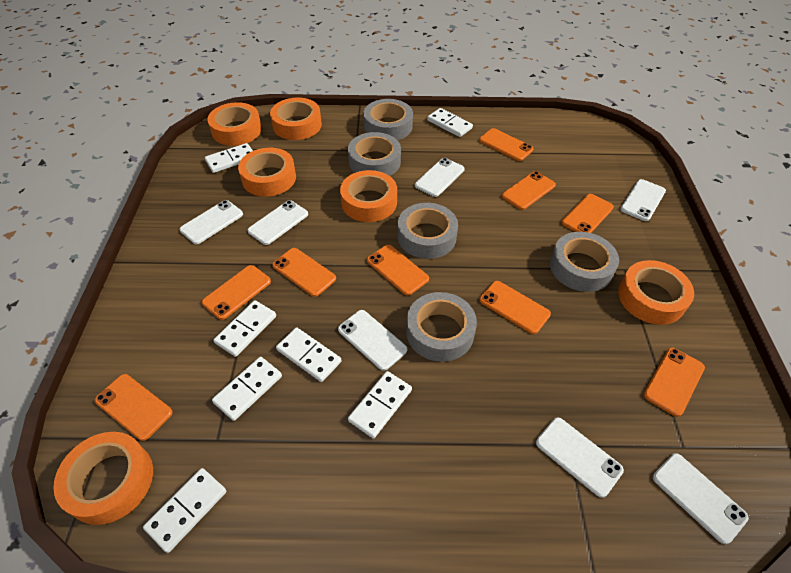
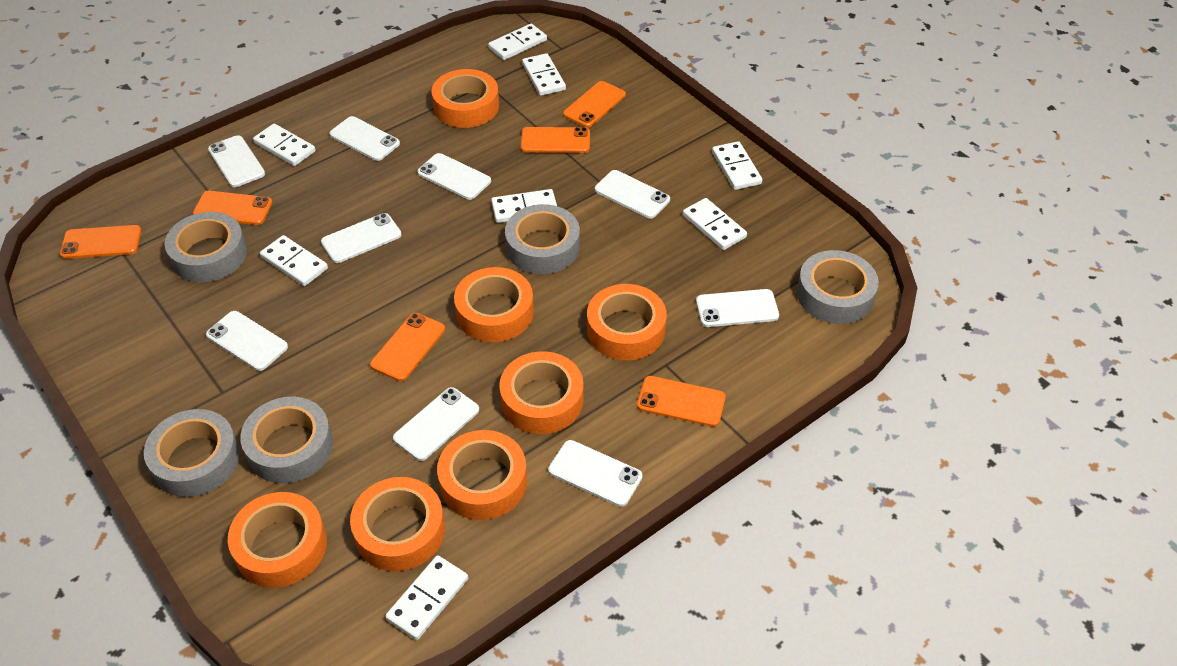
orange phone: 9 -> 6
orange tape: 6 -> 7
white domino: 7 -> 8
white phone: 7 -> 9

